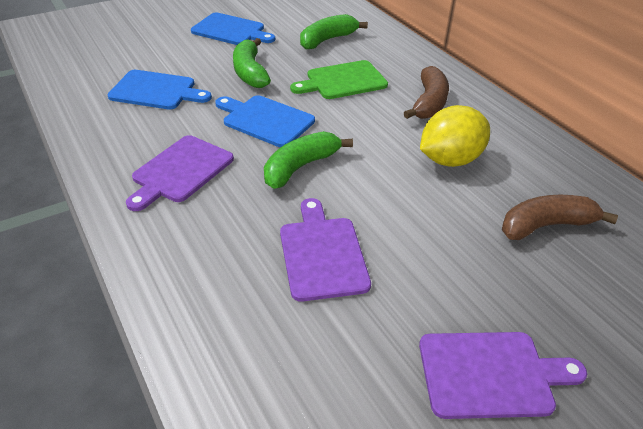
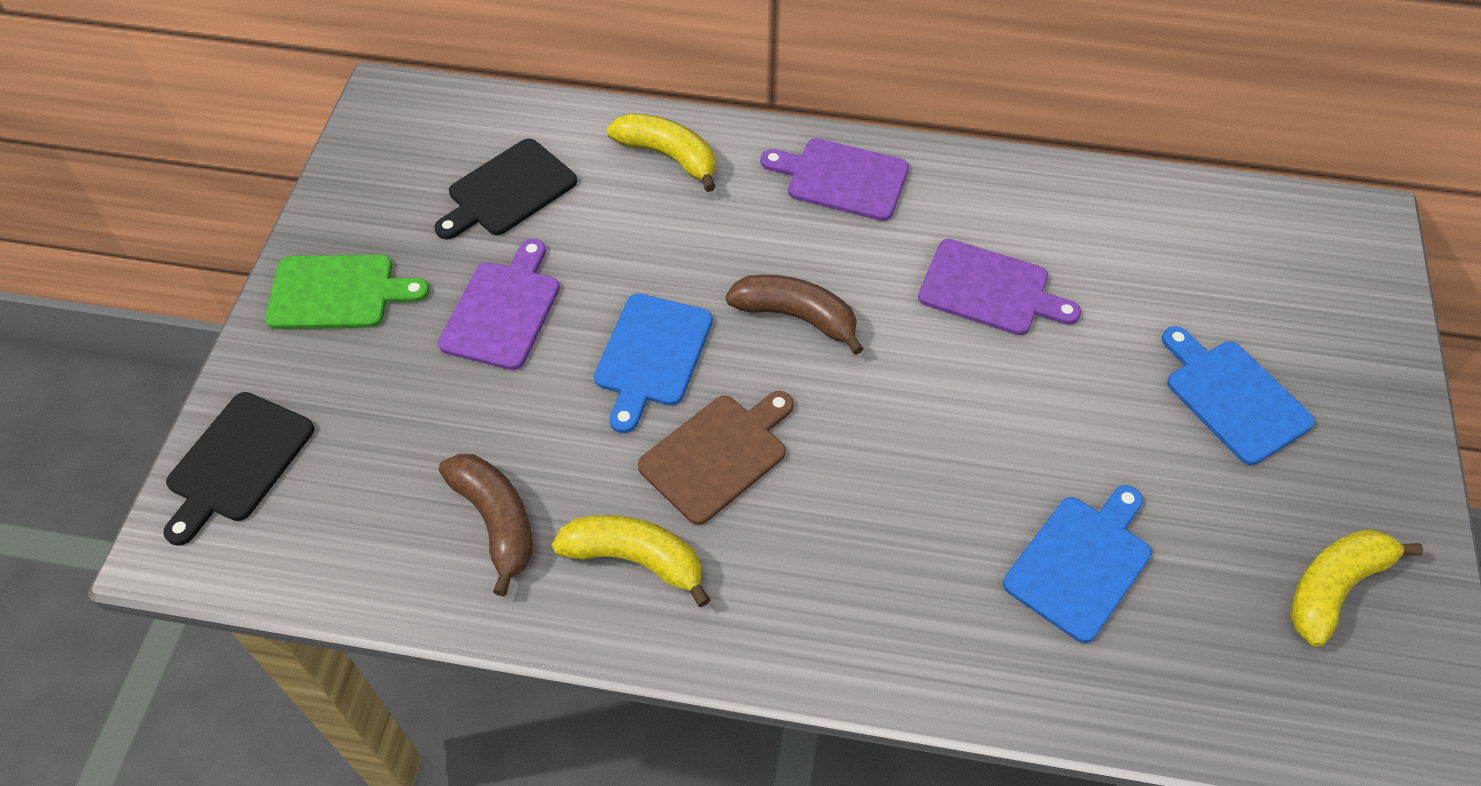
black cutting board: 0 -> 2
brown cutting board: 0 -> 1
green banana: 3 -> 0
yellow banana: 0 -> 3
yellow lemon: 1 -> 0

